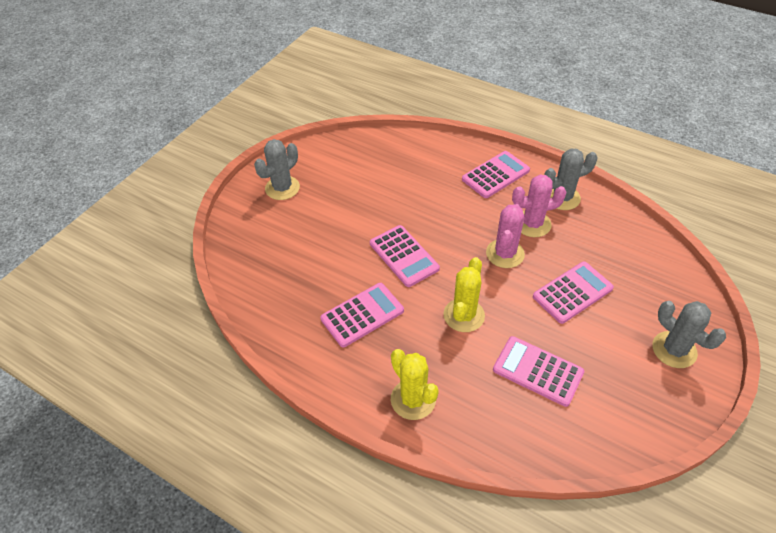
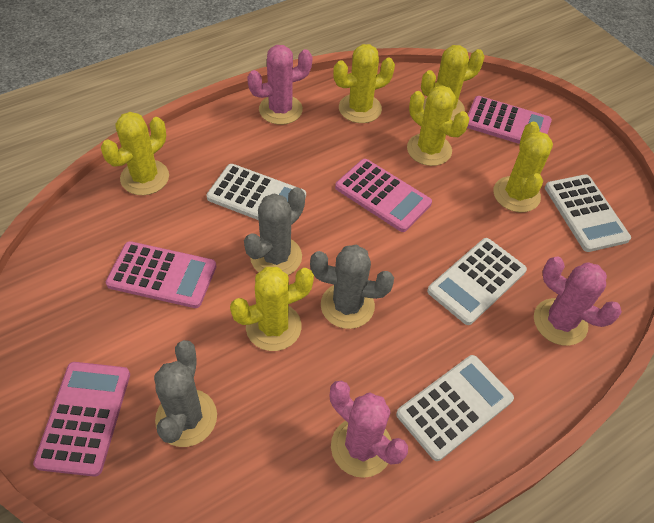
pink cactus: 2 -> 3
pink calculator: 5 -> 4
white calculator: 0 -> 4
yellow cactus: 2 -> 6

